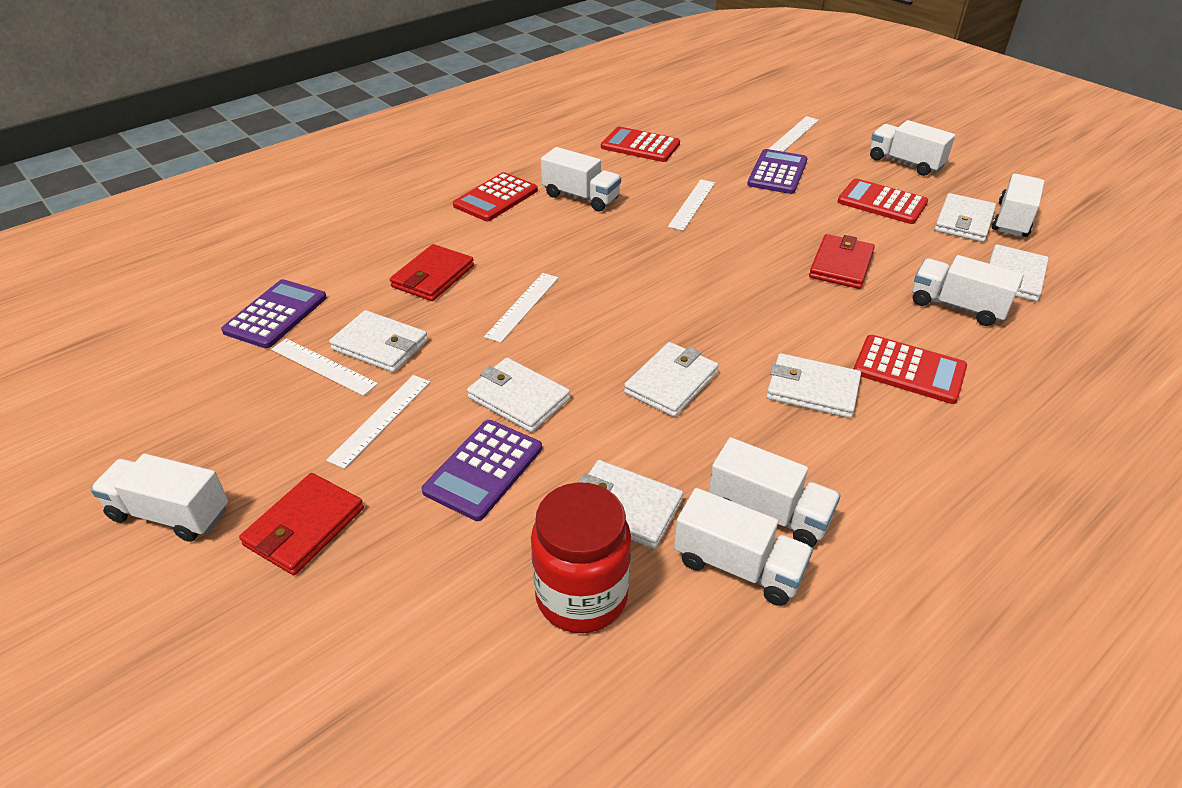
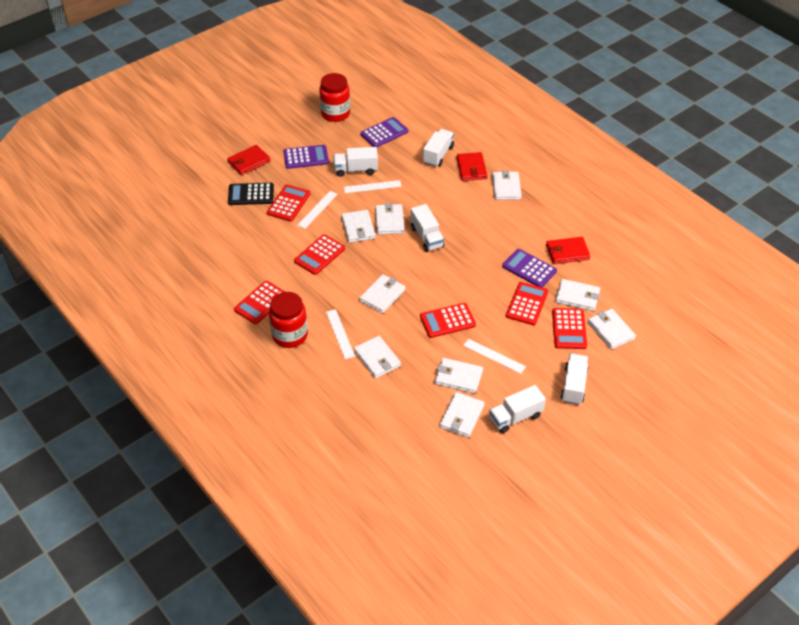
black calculator: 0 -> 1
red calculator: 4 -> 6
red jar: 1 -> 2
white ruler: 5 -> 4
white truck: 7 -> 5
white wallet: 7 -> 9

